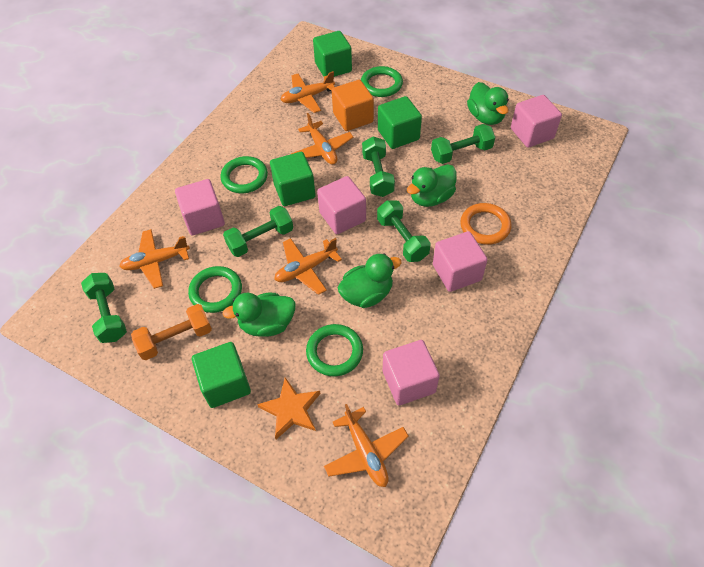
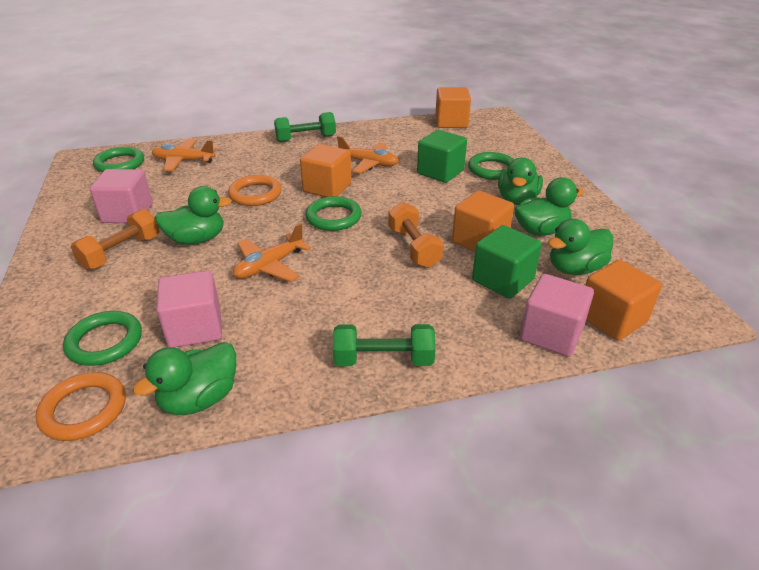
green cube: 4 -> 2
green duck: 4 -> 5
green dumbbell: 5 -> 2
orange cube: 1 -> 4
orange dumbbell: 1 -> 2
orange plane: 5 -> 3
orange ring: 1 -> 2
orange star: 1 -> 0
pink cube: 5 -> 3

